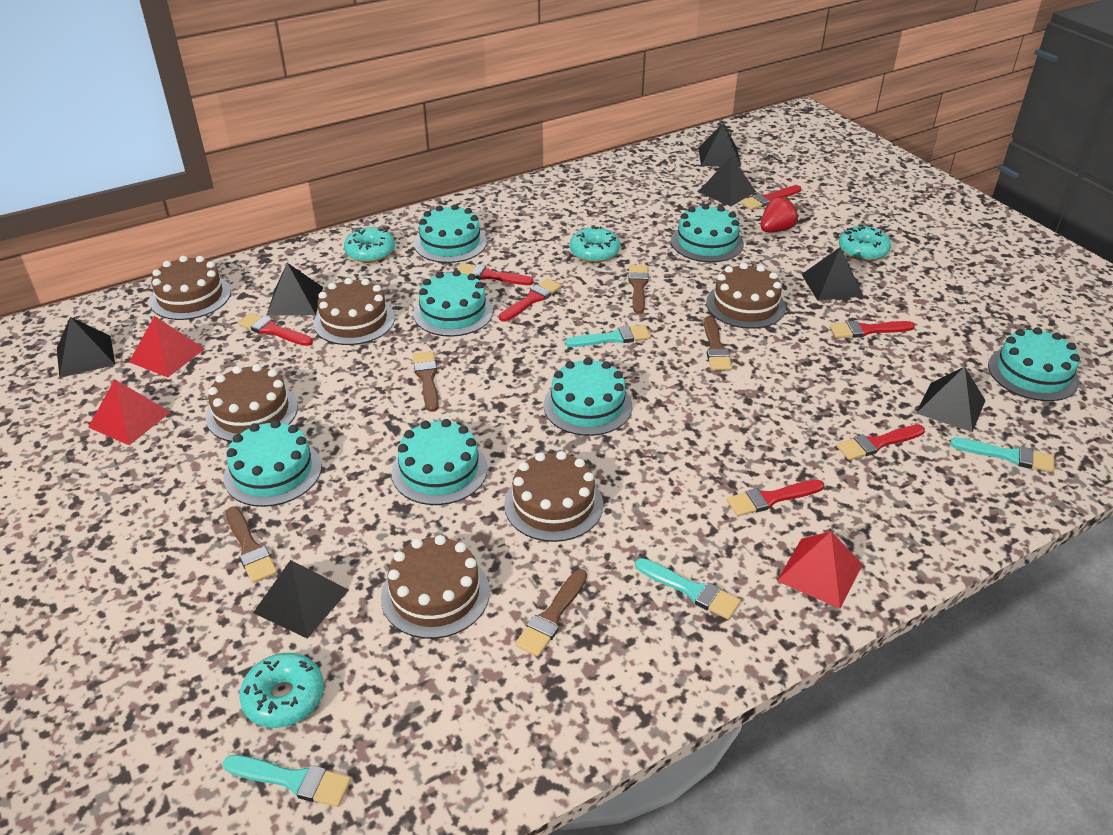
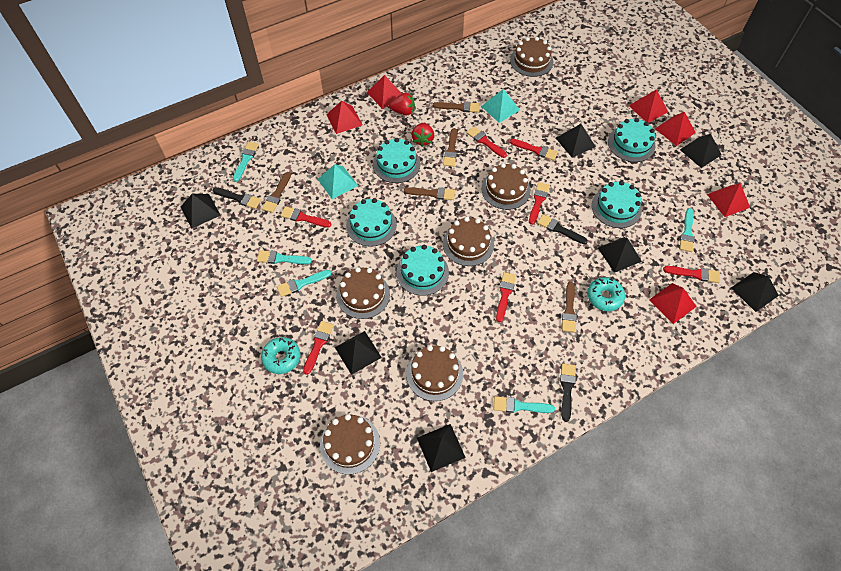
black brush: 0 -> 3
red pyramid: 3 -> 6
red strawberry: 1 -> 2
turquoise brush: 4 -> 5
turquoise cake: 7 -> 5
turquoise donut: 4 -> 2
turquoise pyramid: 0 -> 2

